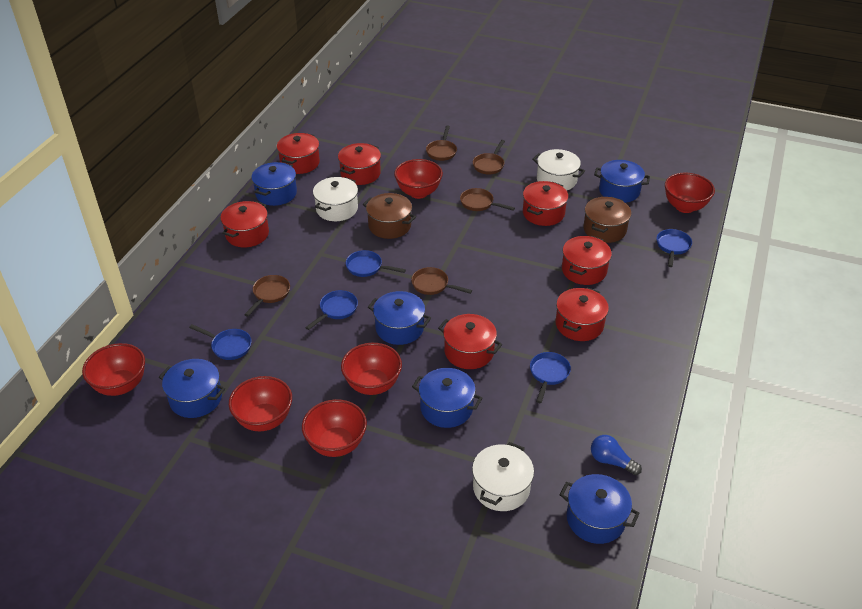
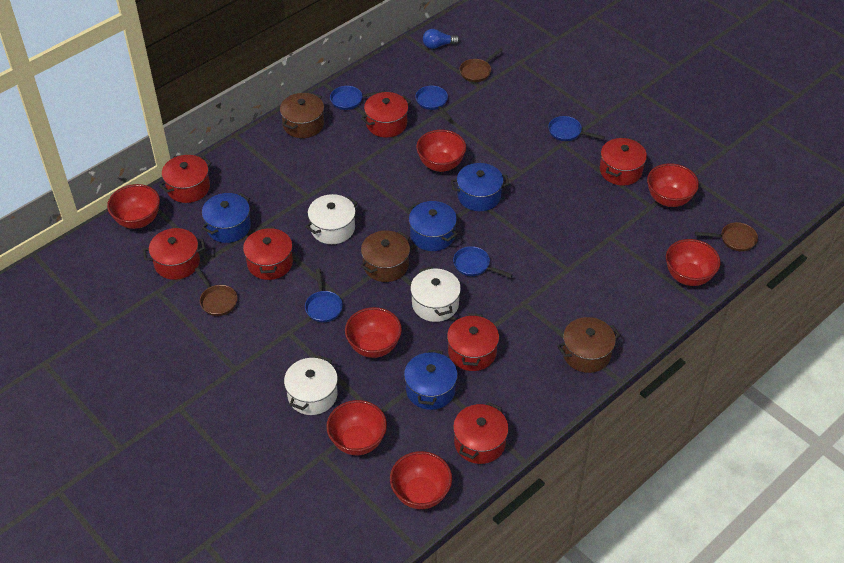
blue pot: 6 -> 4
brown pan: 5 -> 3
brown pot: 2 -> 3
red bowl: 6 -> 7

